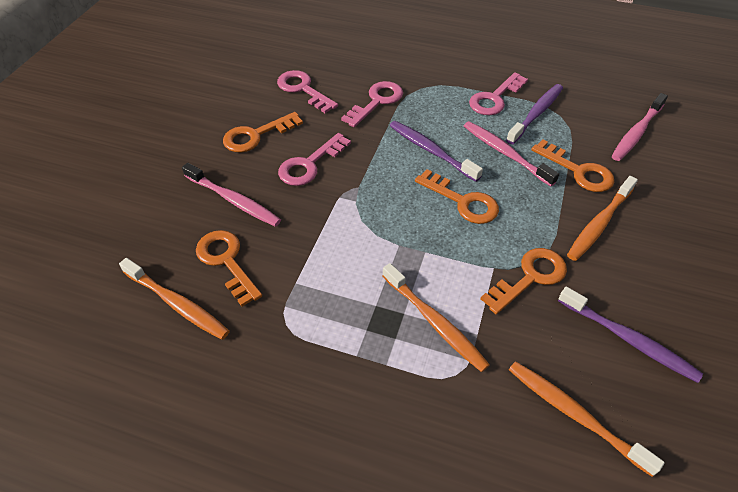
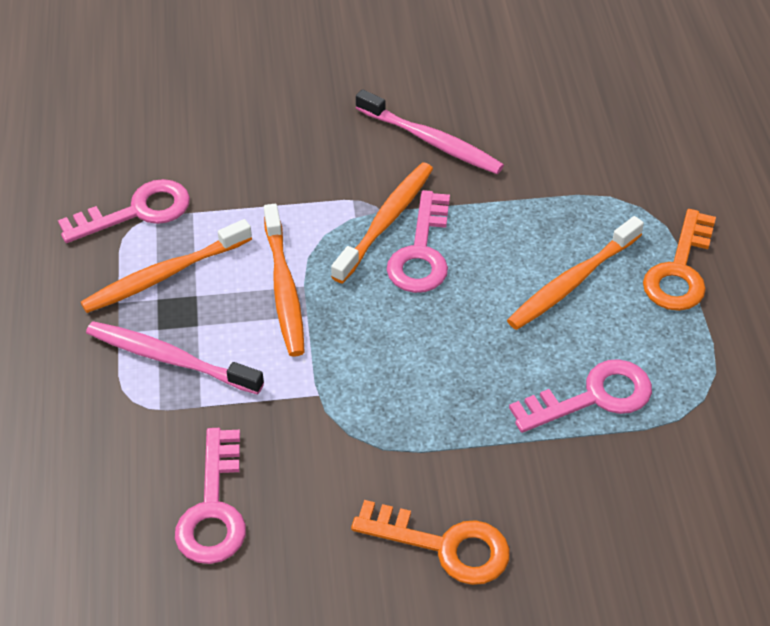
orange key: 5 -> 2
pink toothbrush: 3 -> 2
purple toothbrush: 3 -> 0

